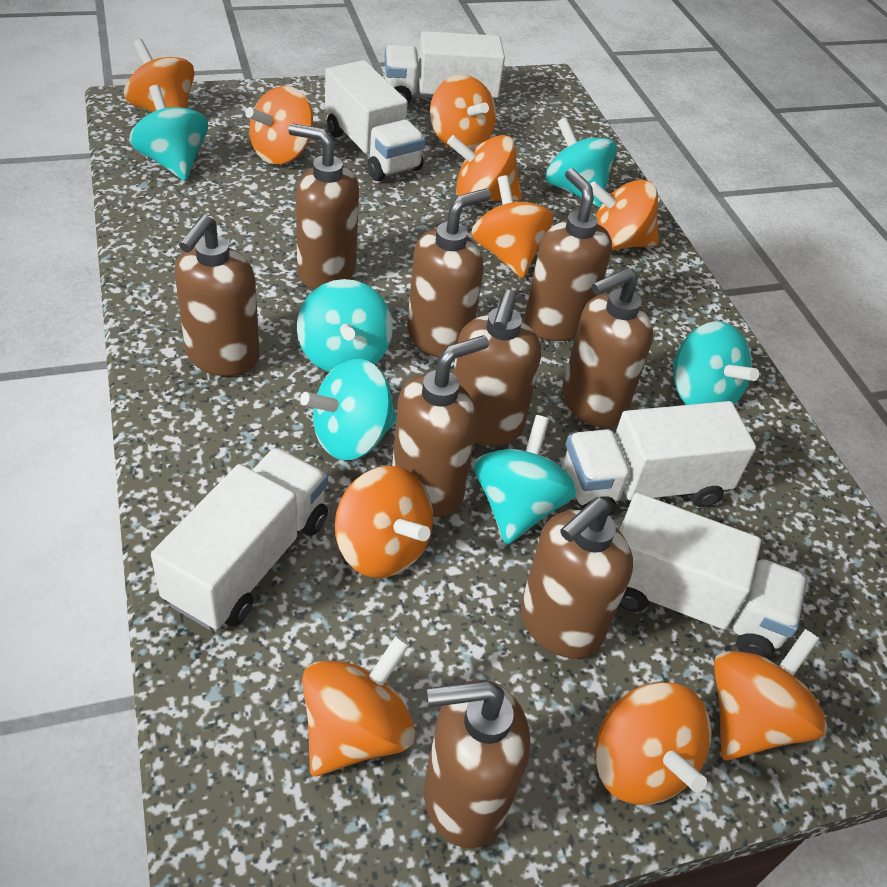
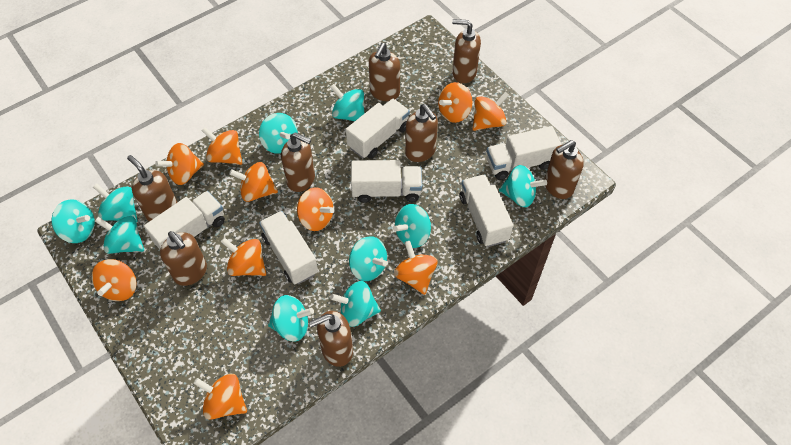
brown soap dispenser: 9 -> 8
turquoise spinning top: 6 -> 10
white truck: 5 -> 6

